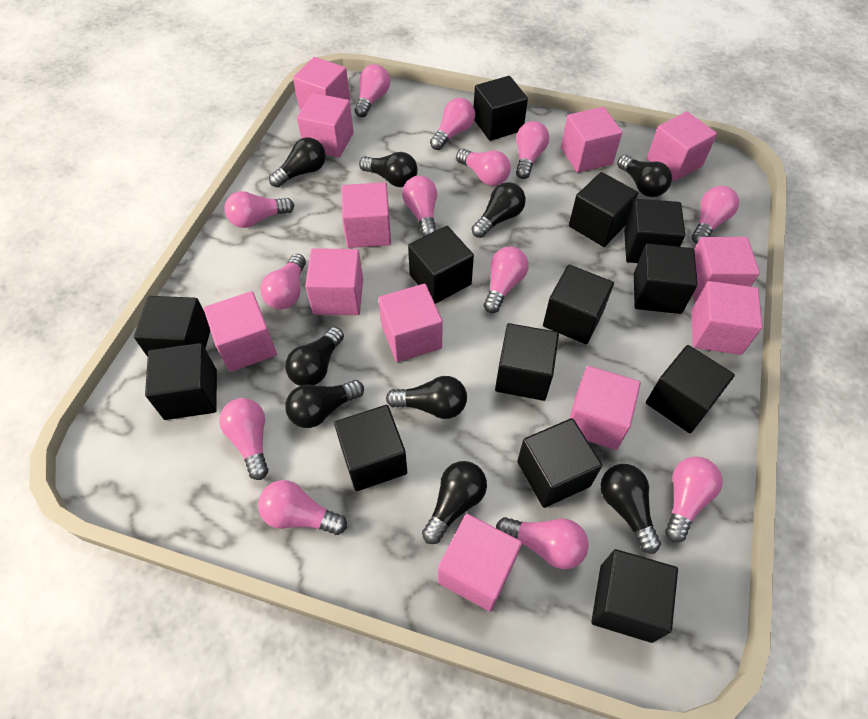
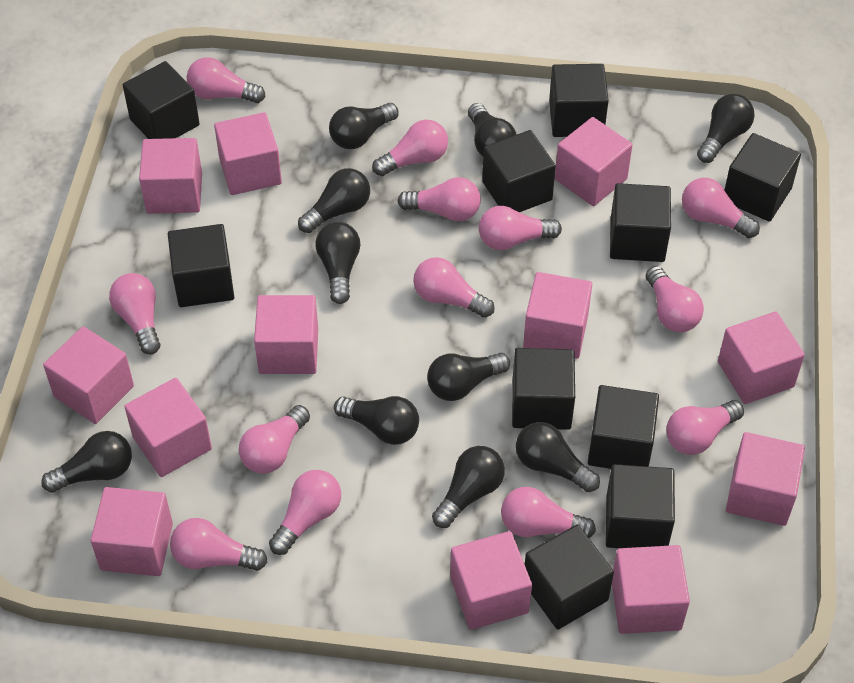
black cube: 13 -> 10
black light bulb: 9 -> 10

